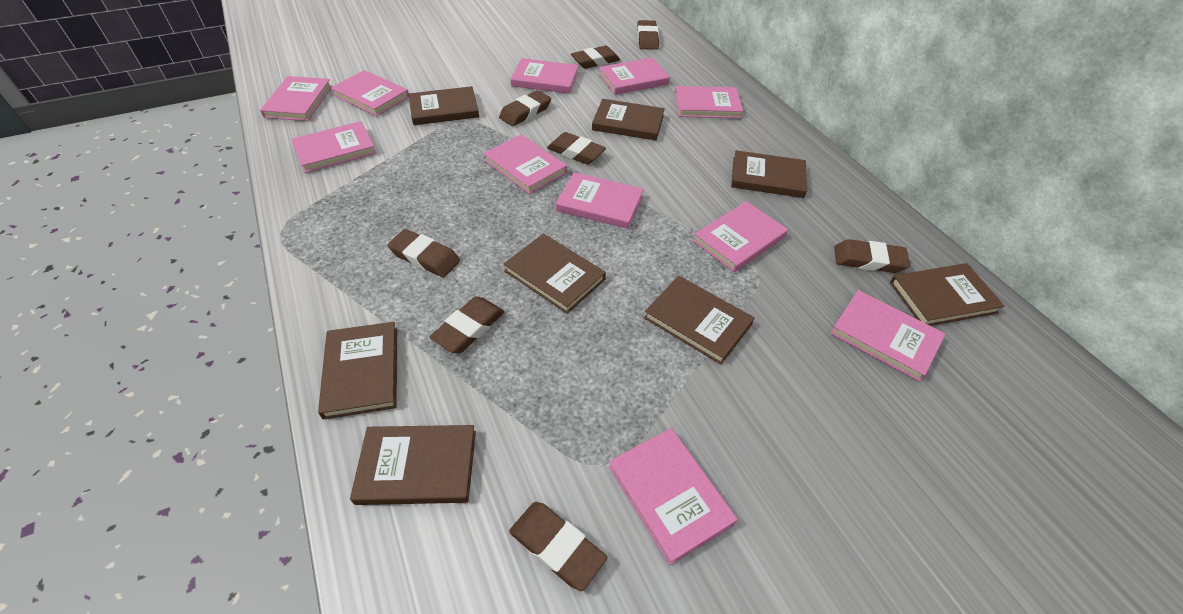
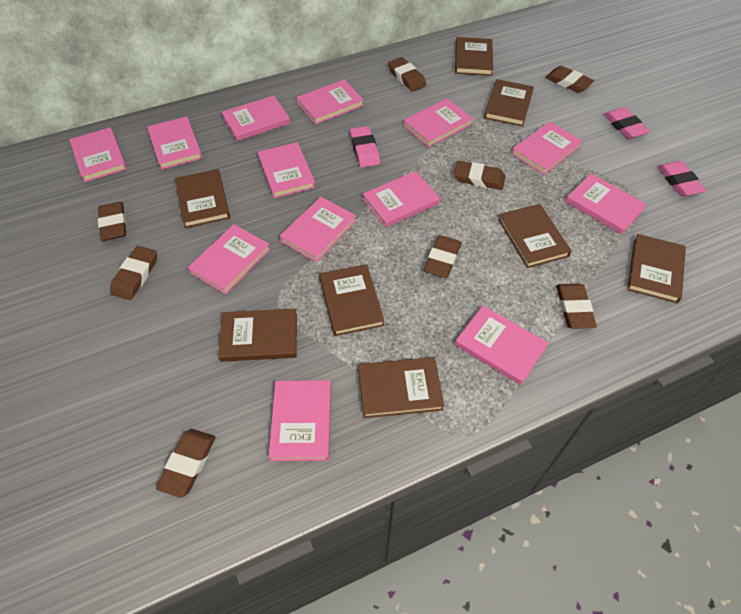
pink book: 11 -> 13
pink eraser: 0 -> 3

